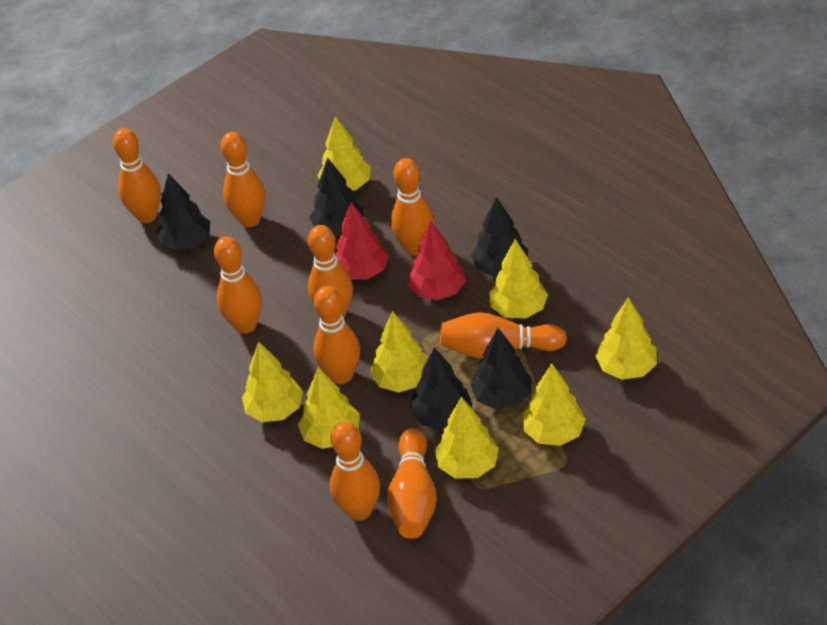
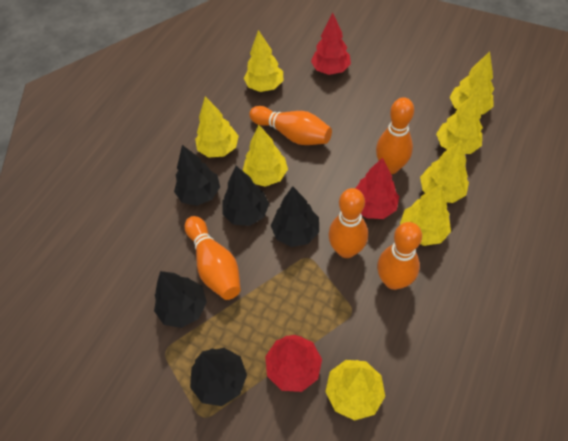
orange bowling pin: 9 -> 5
red tree: 2 -> 3

